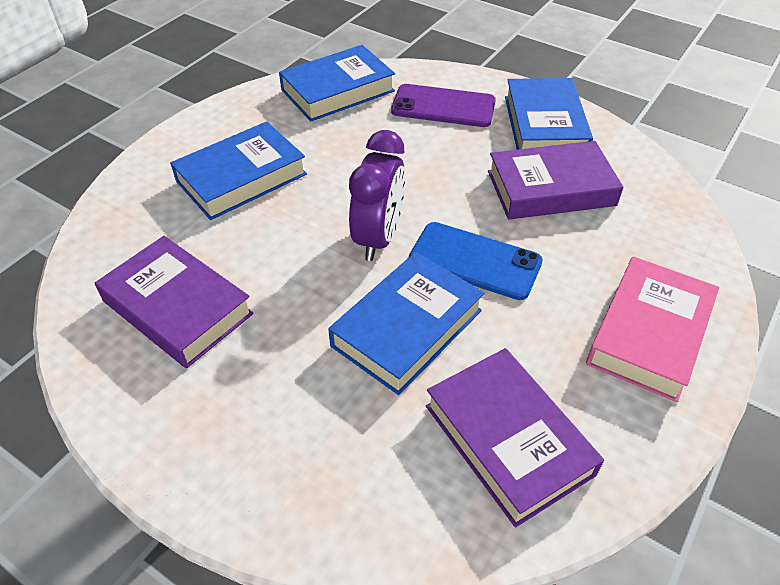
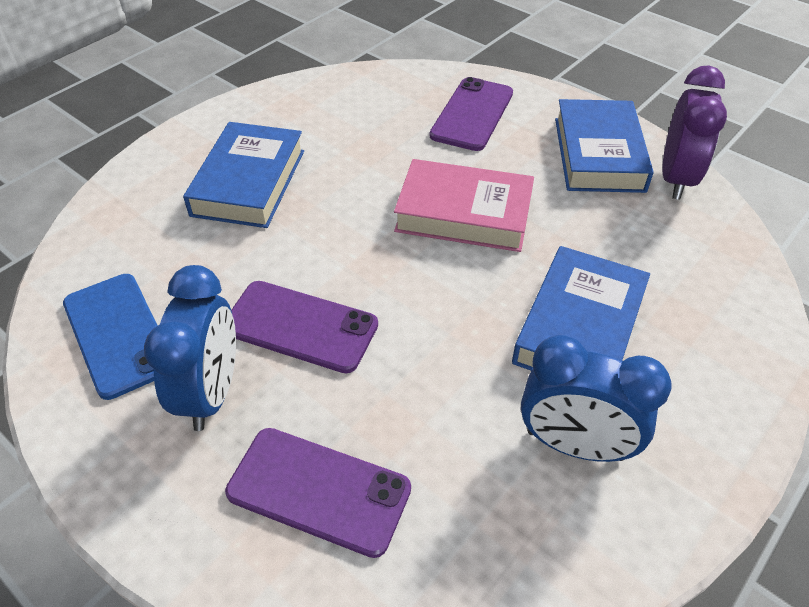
blue book: 4 -> 3
blue clock: 0 -> 2
purple book: 3 -> 0
purple phone: 1 -> 3

